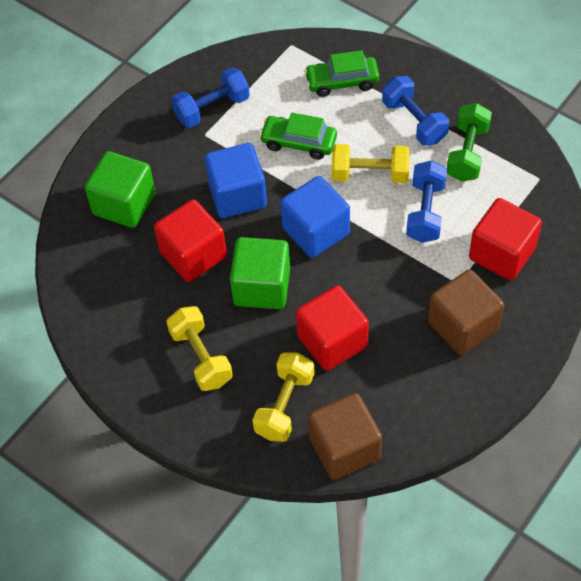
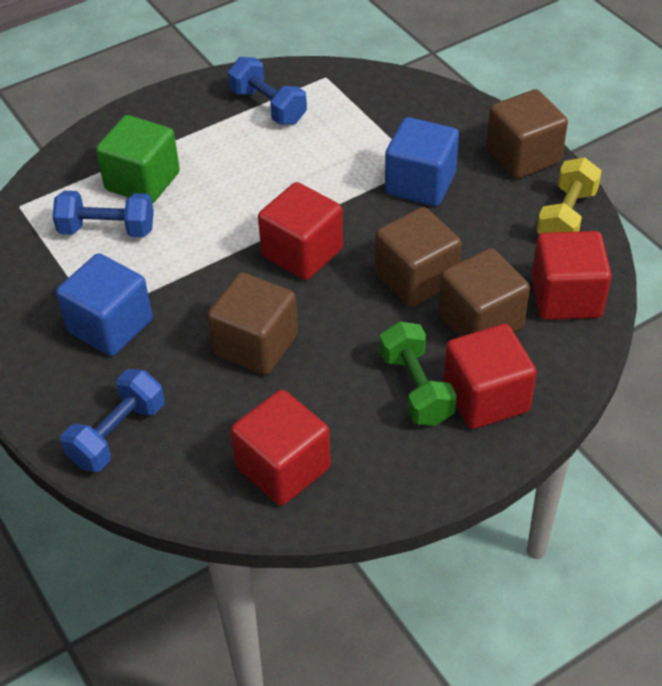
brown cube: 2 -> 4
green car: 2 -> 0
green cube: 2 -> 1
red cube: 3 -> 4
yellow dumbbell: 3 -> 1

